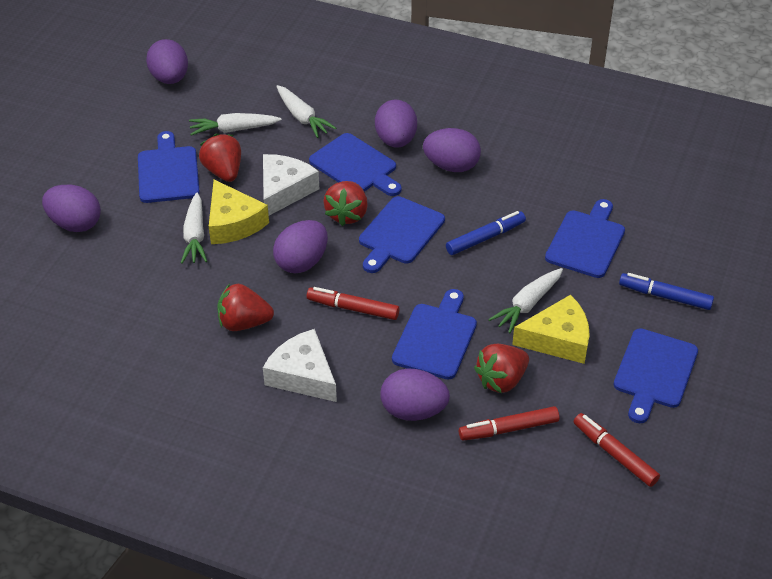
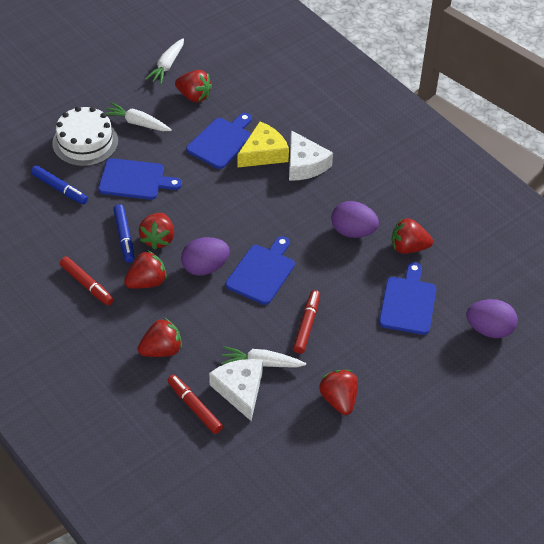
blue cutting board: 6 -> 4
purple egg: 6 -> 3
red strawberry: 4 -> 6
white cake: 0 -> 1
white carrot: 4 -> 3
yellow cheese: 2 -> 1

